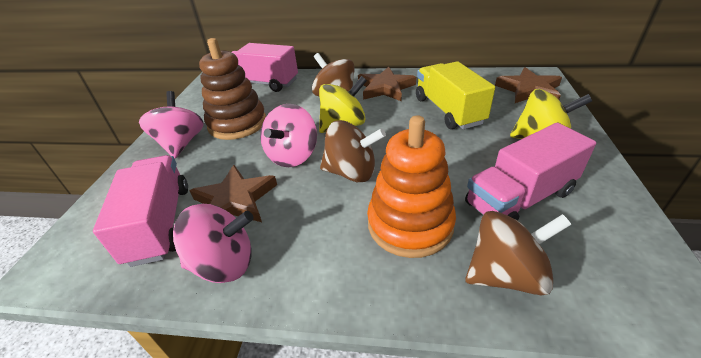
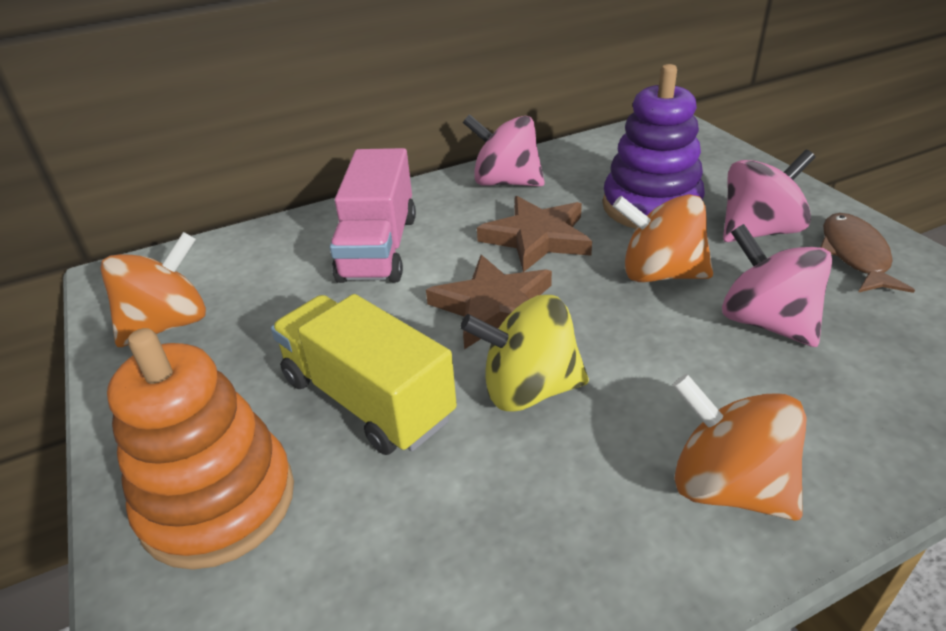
brown fish: 0 -> 1
brown spinning top: 3 -> 0
brown stacking toy: 1 -> 0
brown star: 3 -> 2
orange spinning top: 0 -> 3
pink truck: 3 -> 1
purple stacking toy: 0 -> 1
yellow spinning top: 2 -> 1

